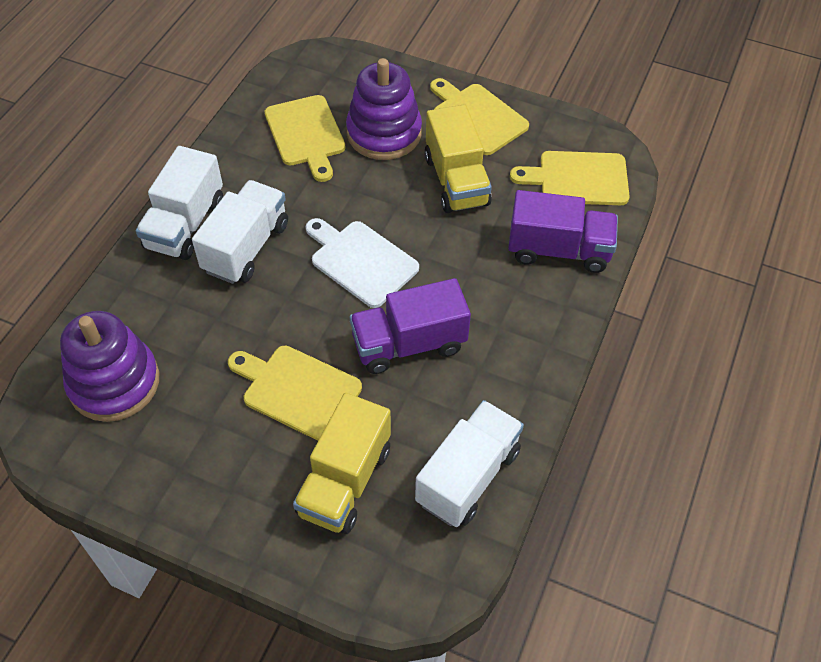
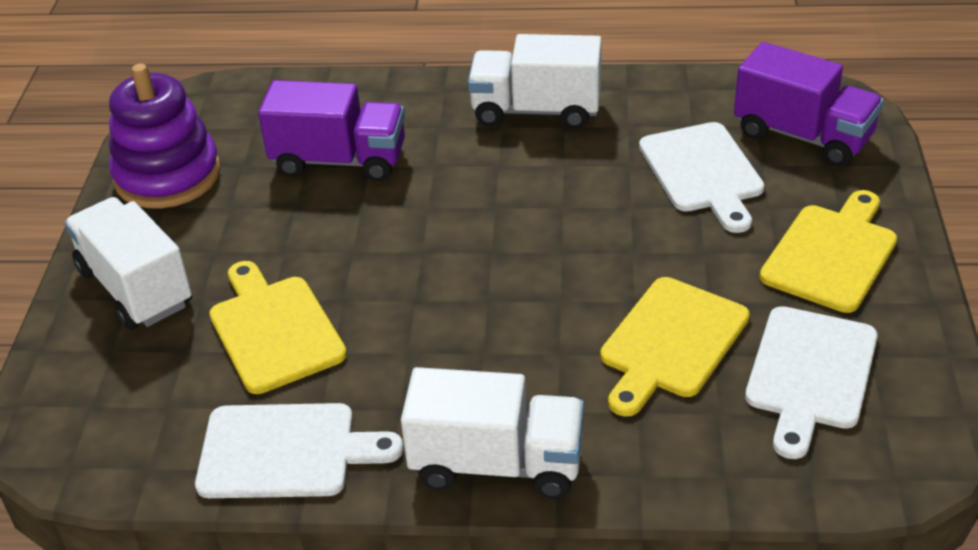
purple stacking toy: 2 -> 1
white cutting board: 1 -> 3
yellow cutting board: 4 -> 3
yellow truck: 2 -> 0

